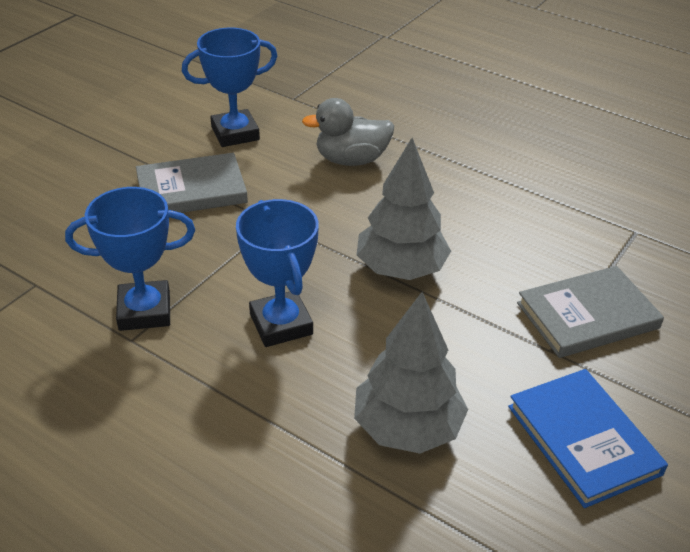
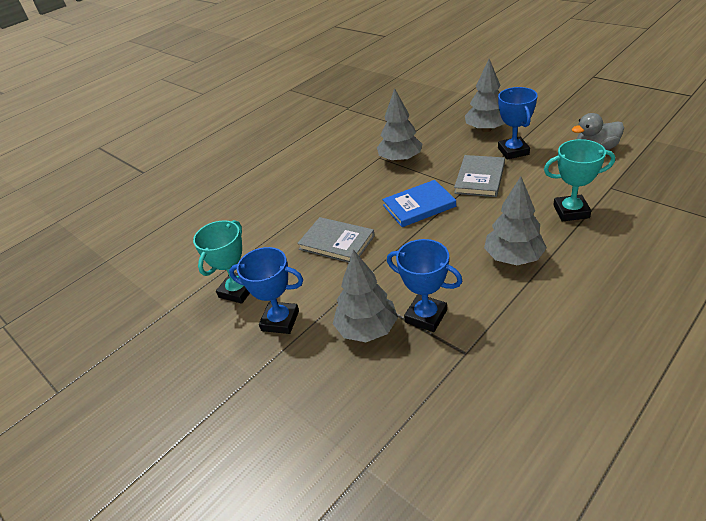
grey tree: 2 -> 4
turquoise trophy: 0 -> 2

